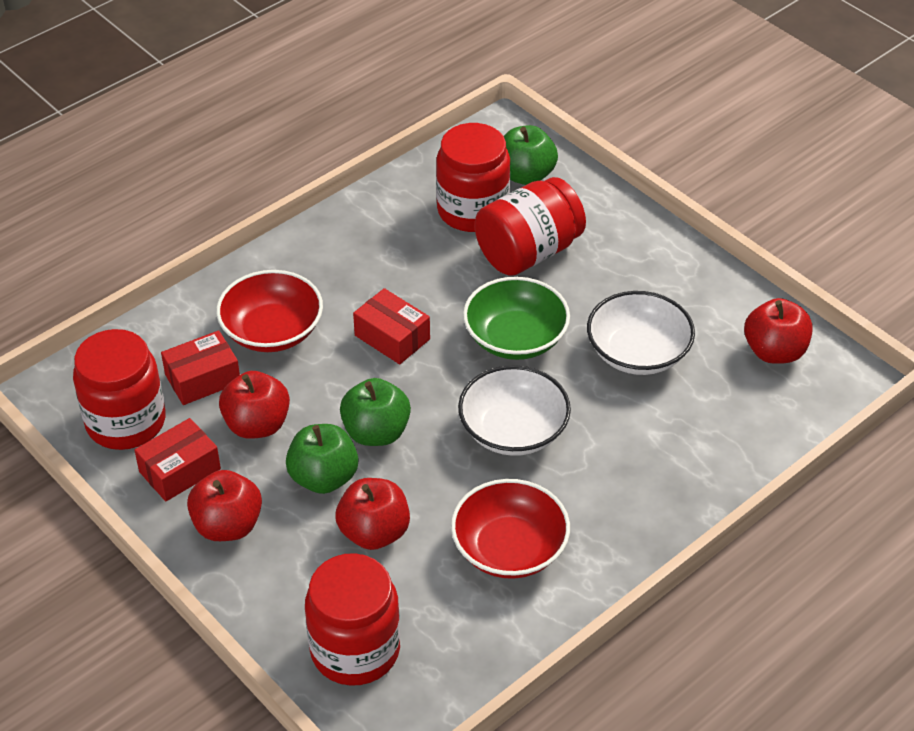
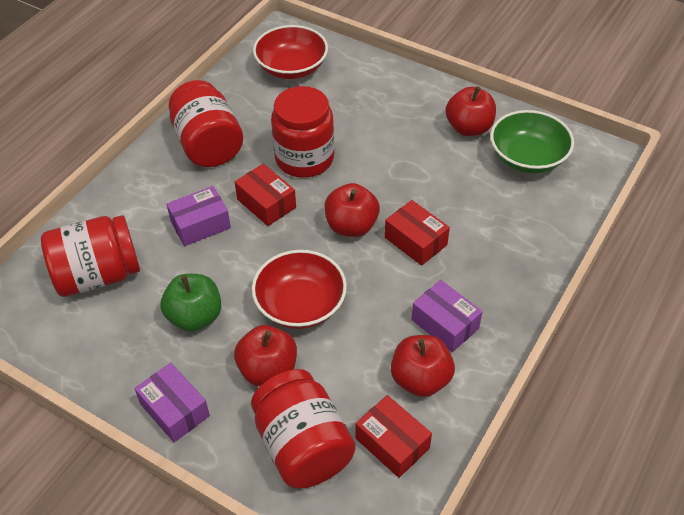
green apple: 3 -> 1
purple box: 0 -> 3
white bowl: 2 -> 0

